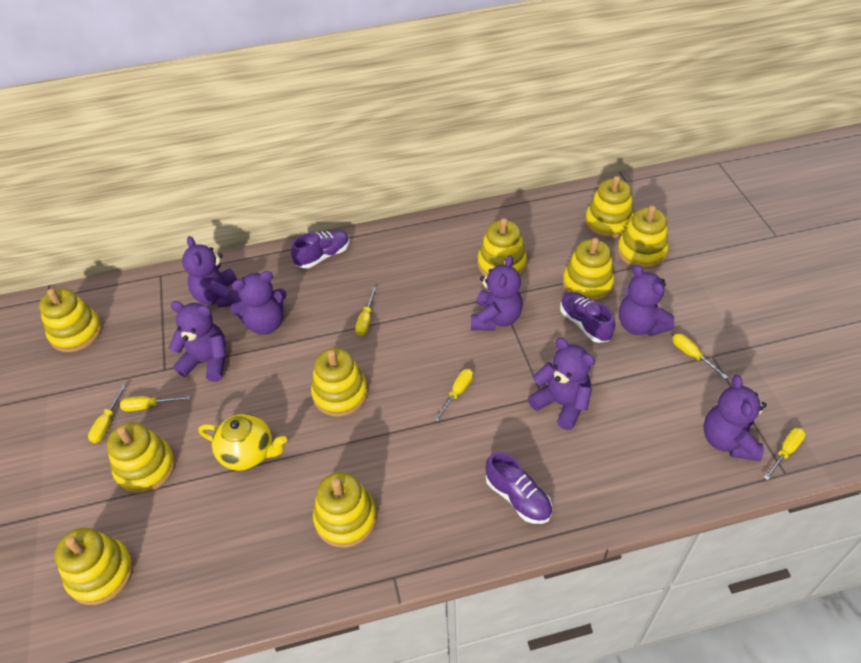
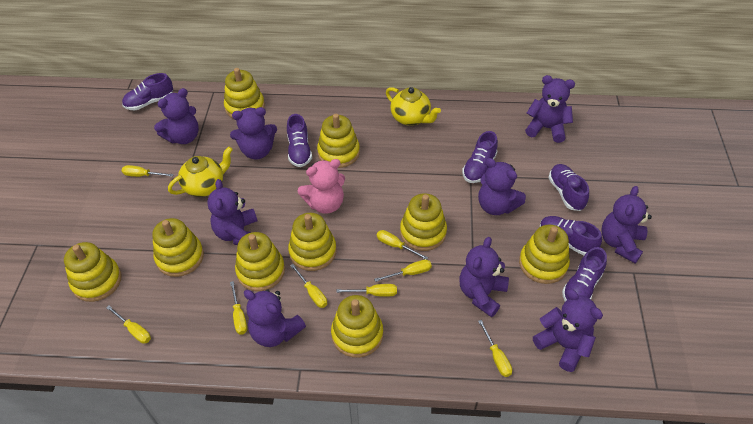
pink teddy bear: 0 -> 1
purple shoe: 3 -> 6
purple teddy bear: 7 -> 9
yellow screwdriver: 6 -> 8
yellow teapot: 1 -> 2

